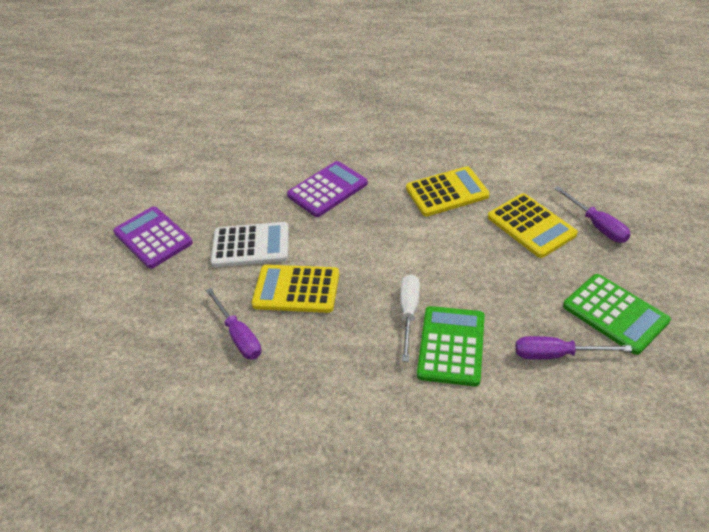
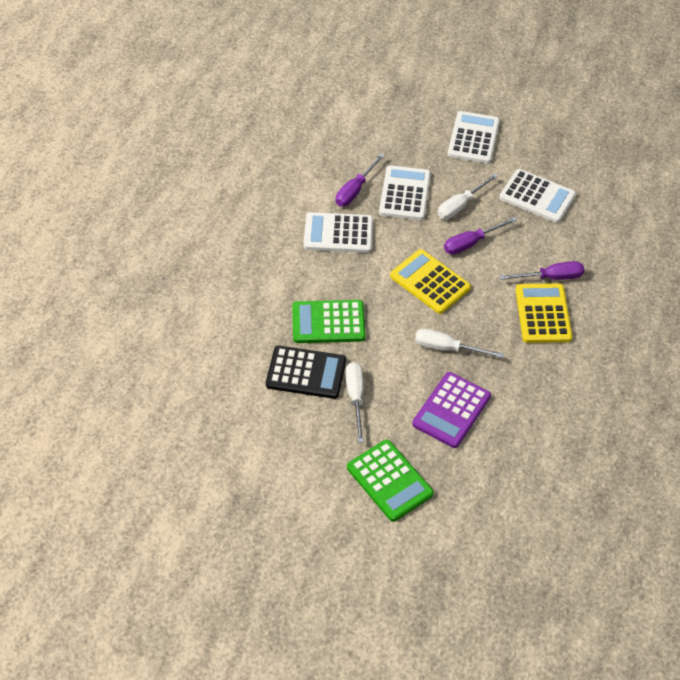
black calculator: 0 -> 1
purple calculator: 2 -> 1
white calculator: 1 -> 4
white screwdriver: 1 -> 3
yellow calculator: 3 -> 2

